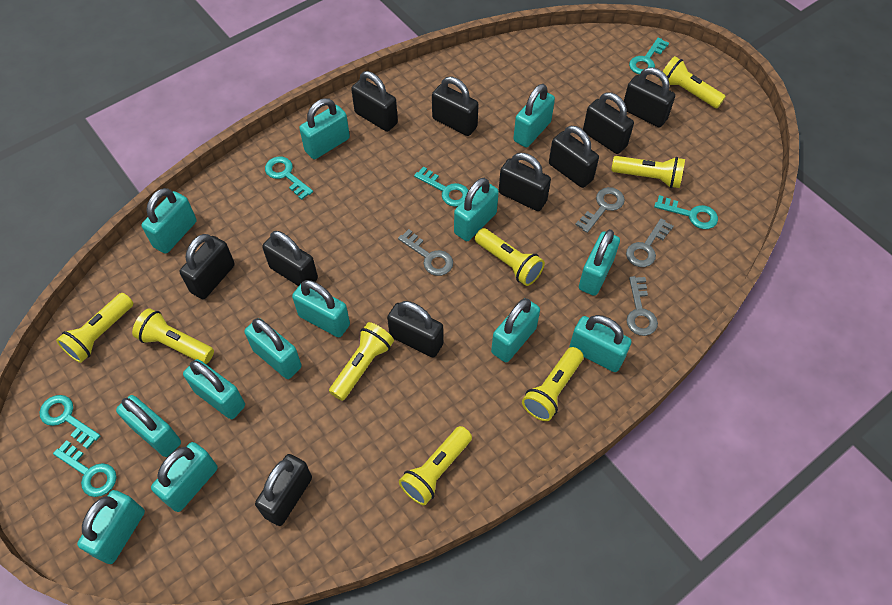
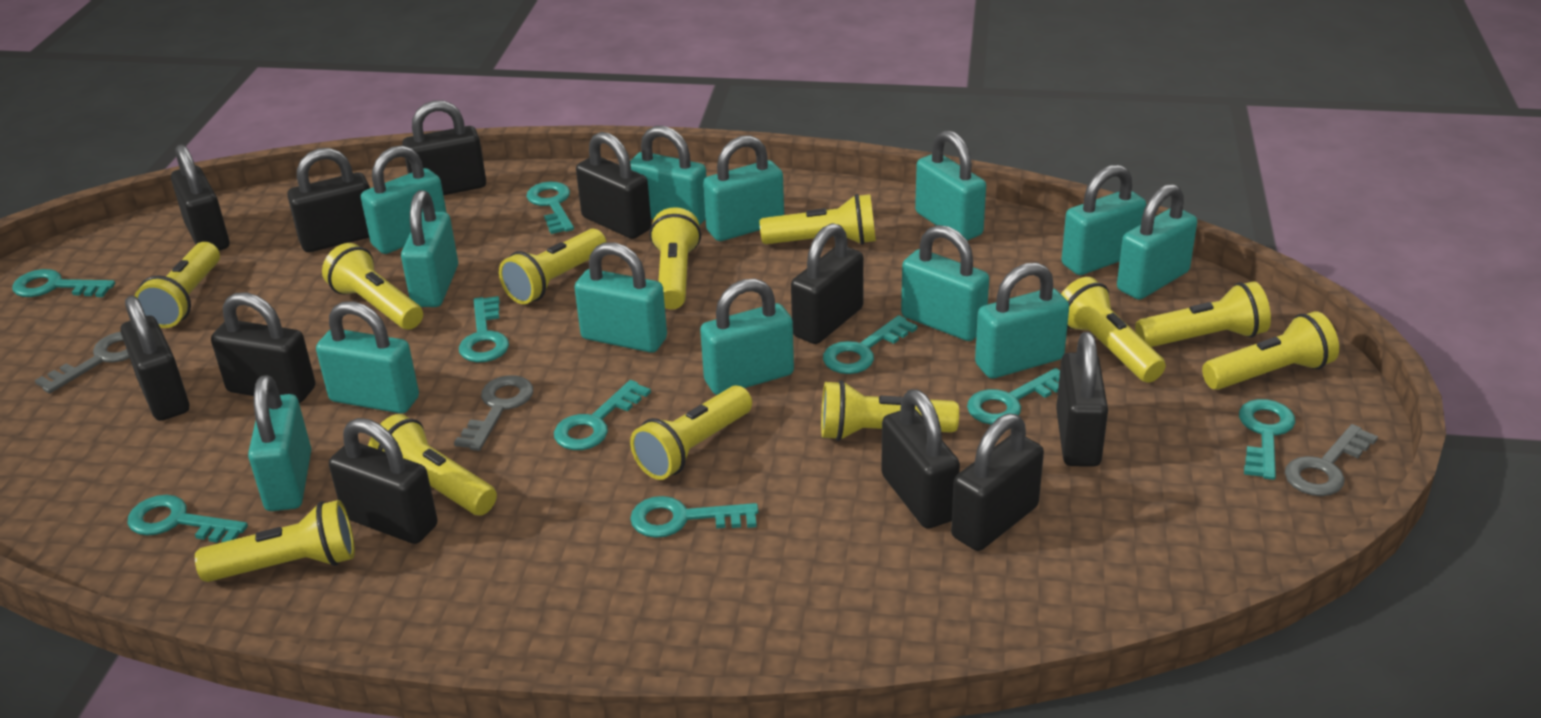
black padlock: 10 -> 11
grey key: 4 -> 3
turquoise key: 6 -> 9
yellow flashlight: 8 -> 12

